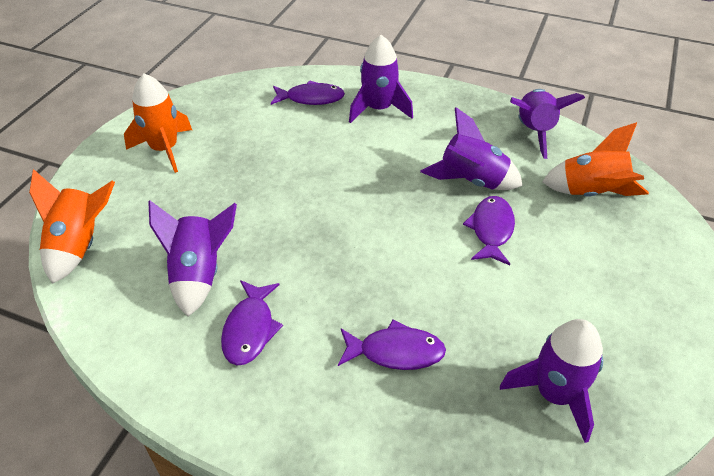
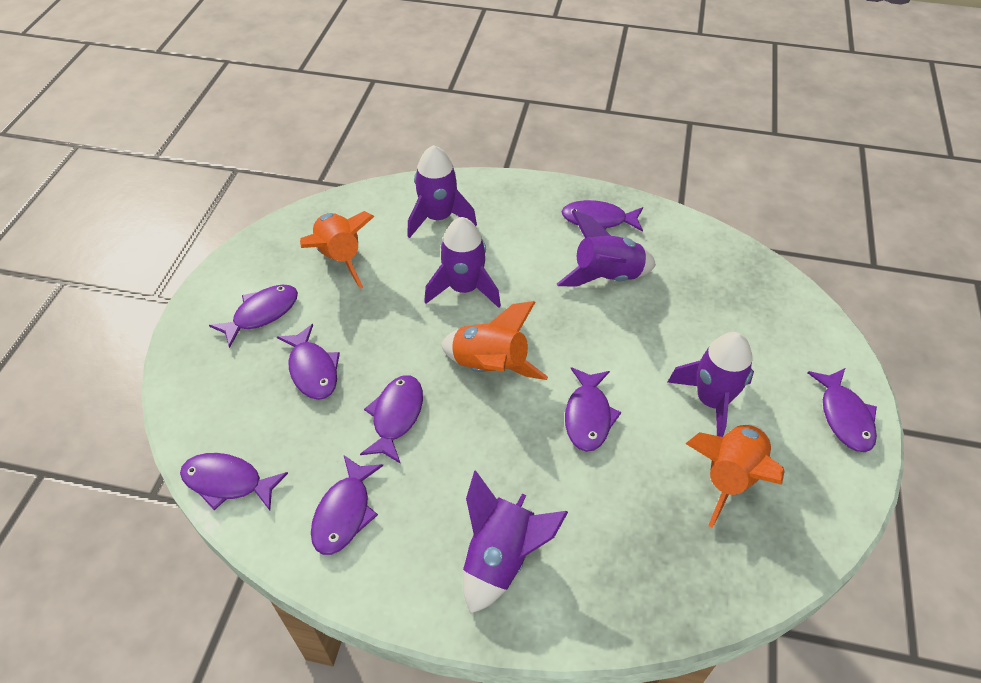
purple fish: 4 -> 8

